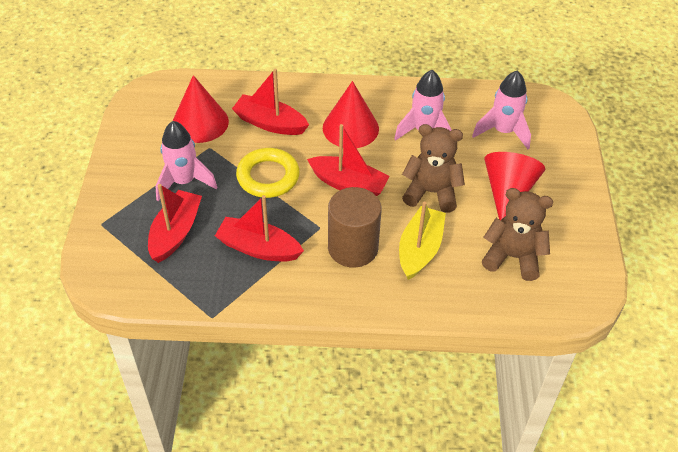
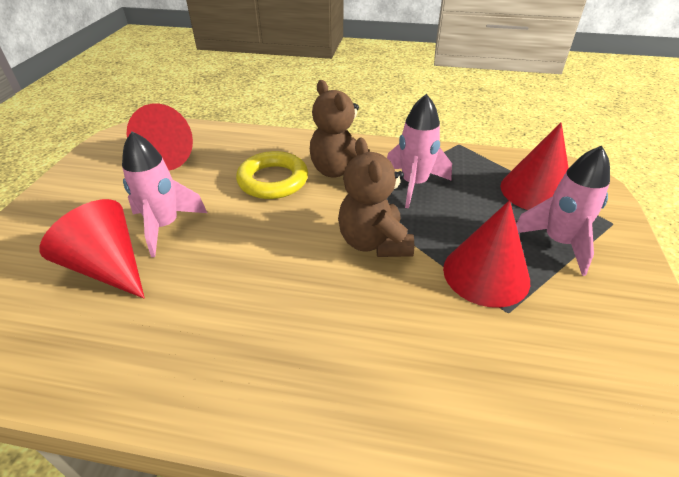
brown cylinder: 1 -> 0
red boat: 4 -> 0
red cone: 3 -> 4
yellow boat: 1 -> 0

